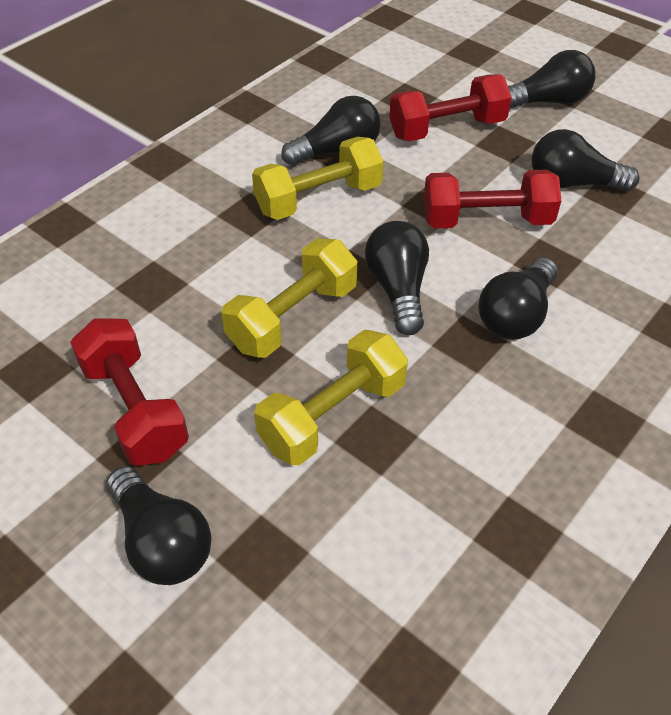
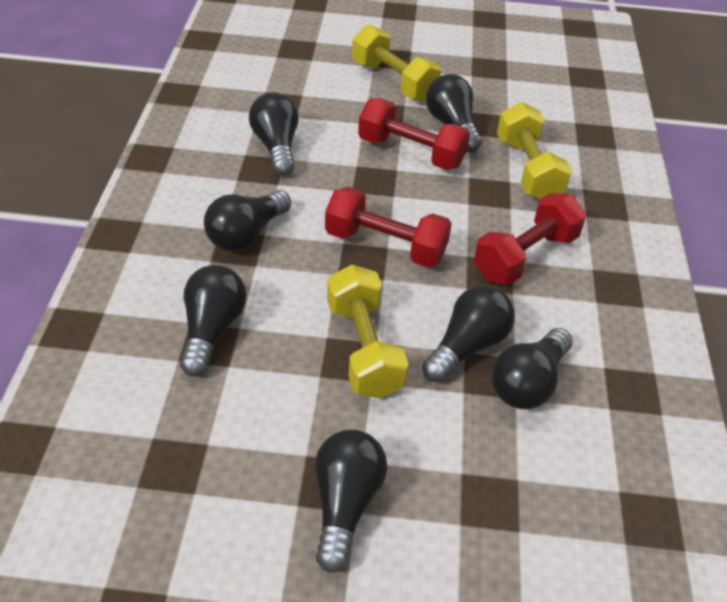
black light bulb: 6 -> 7

